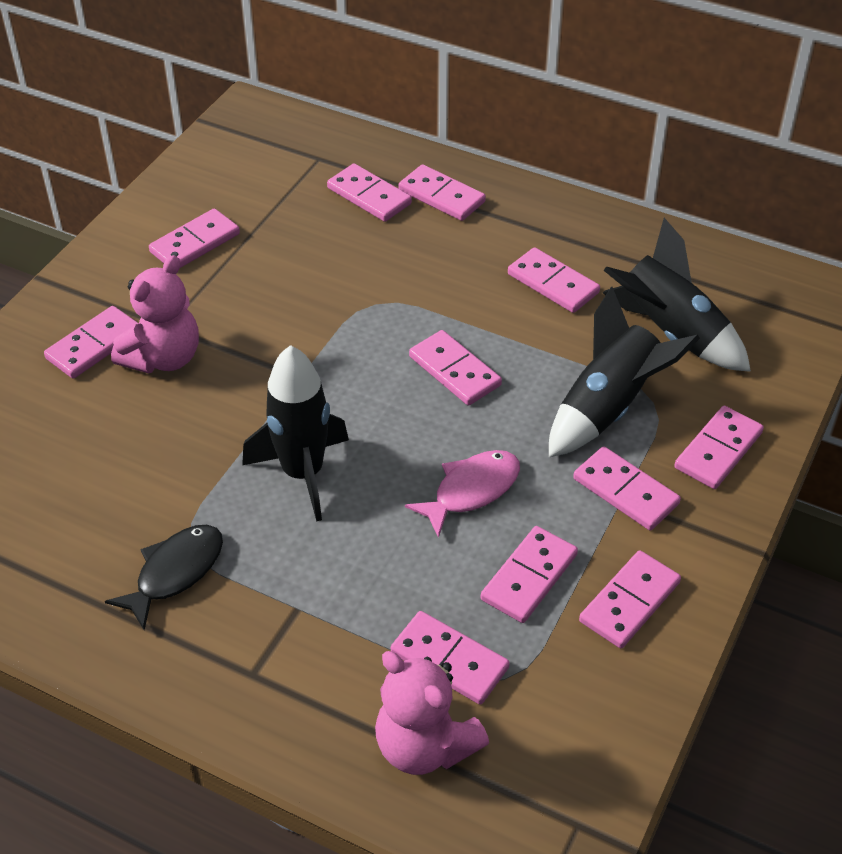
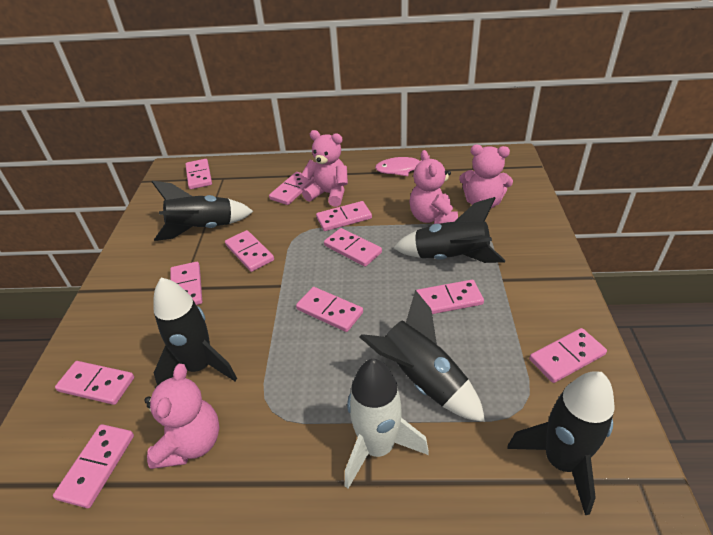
black fish: 1 -> 0
black rocket: 3 -> 5
pink teddy bear: 2 -> 4
white rocket: 0 -> 1

